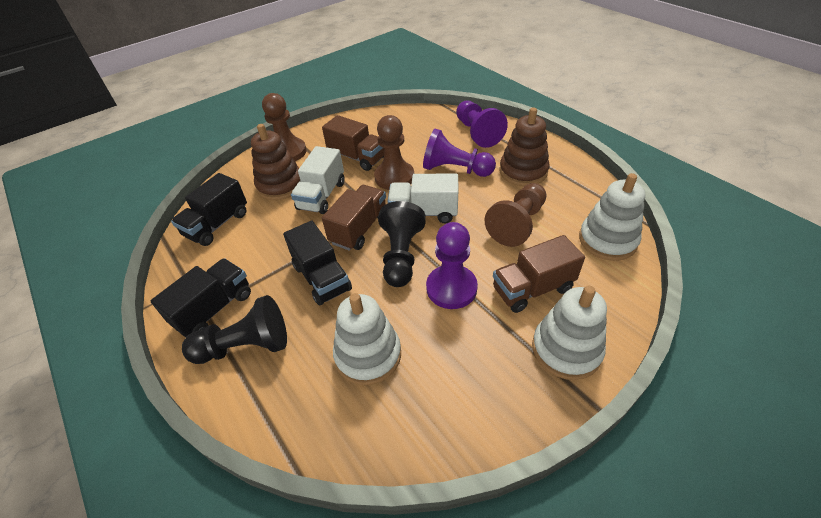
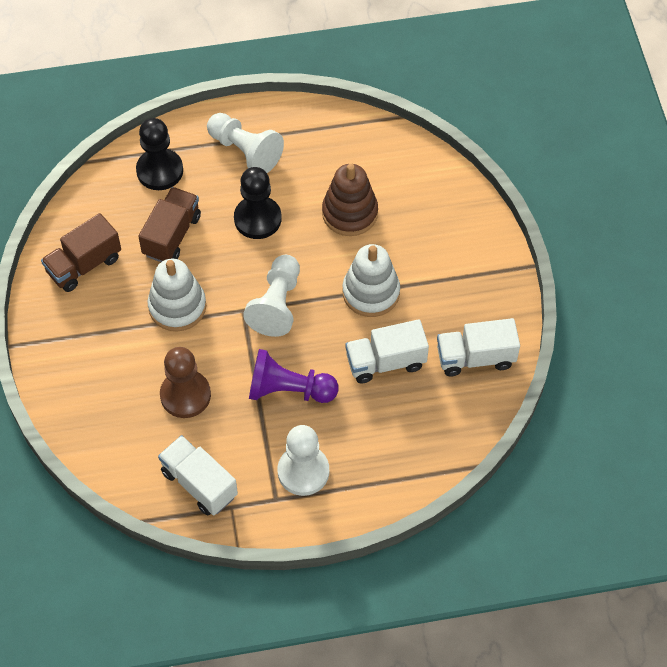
black truck: 3 -> 0
brown pawn: 3 -> 1
brown stacking toy: 2 -> 1
brown truck: 3 -> 2
purple pawn: 3 -> 1
white pawn: 0 -> 3
white stacking toy: 3 -> 2
white truck: 2 -> 3

